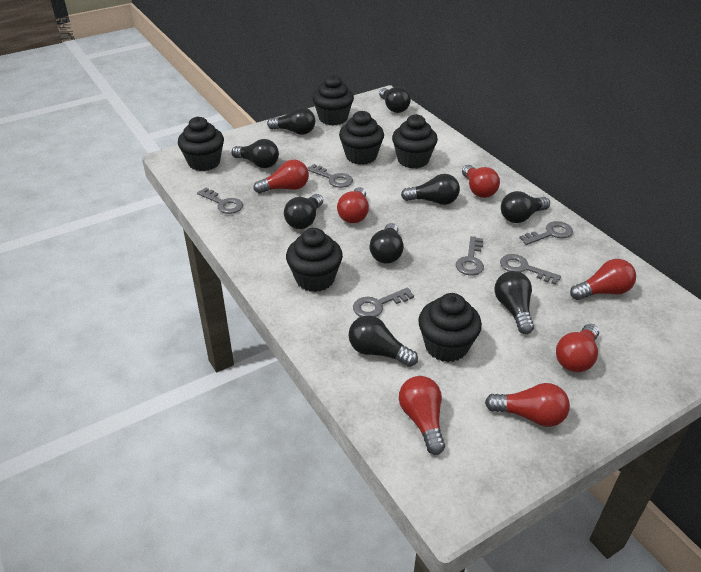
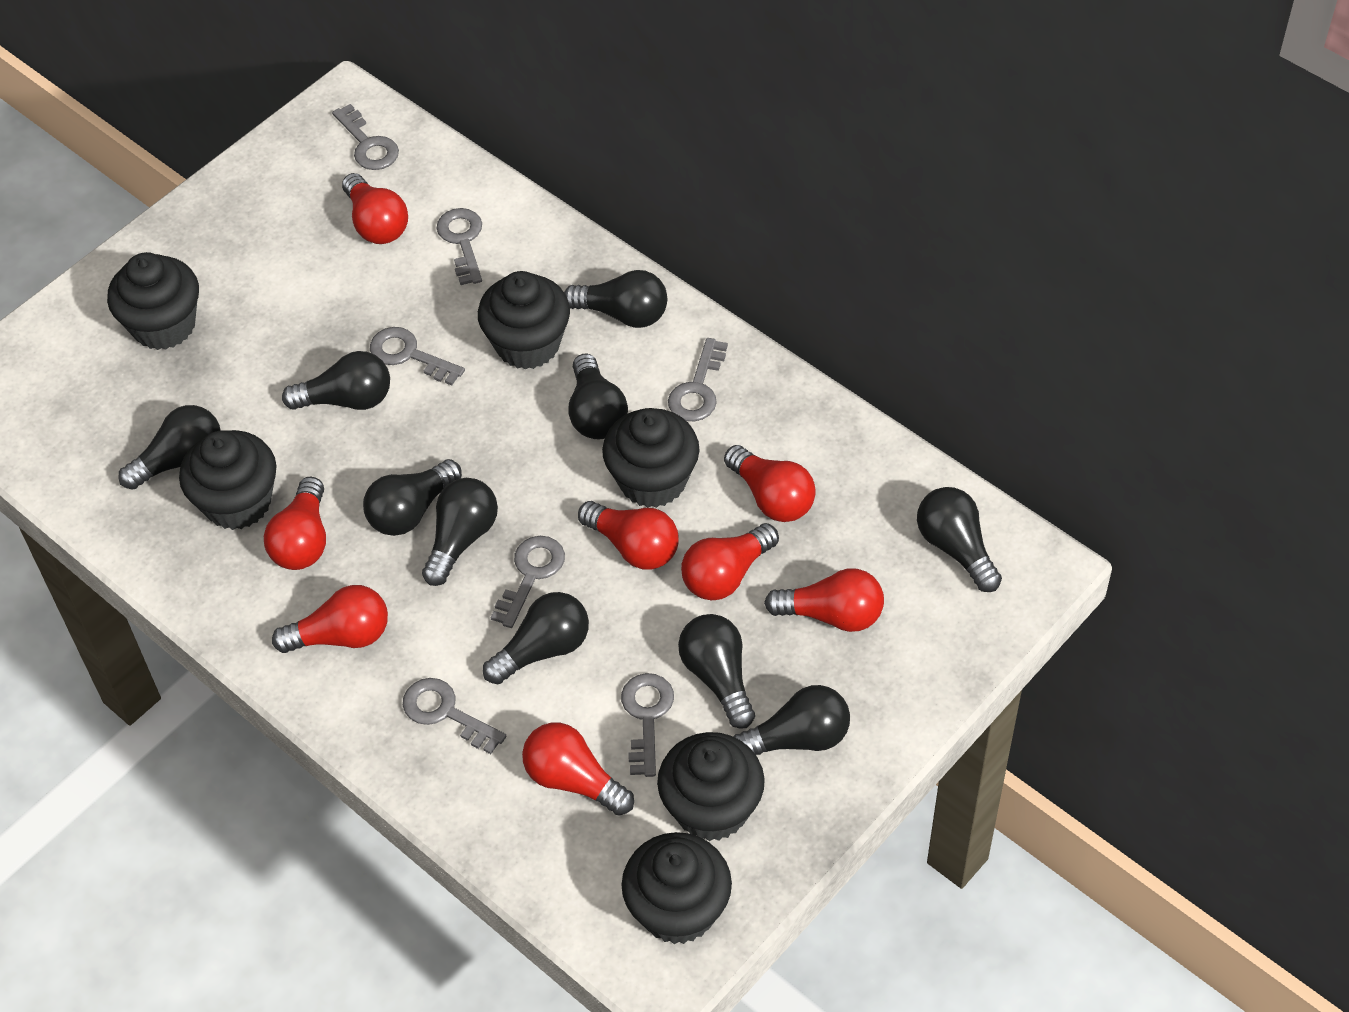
black light bulb: 9 -> 10
grey key: 6 -> 7
red light bulb: 7 -> 8

